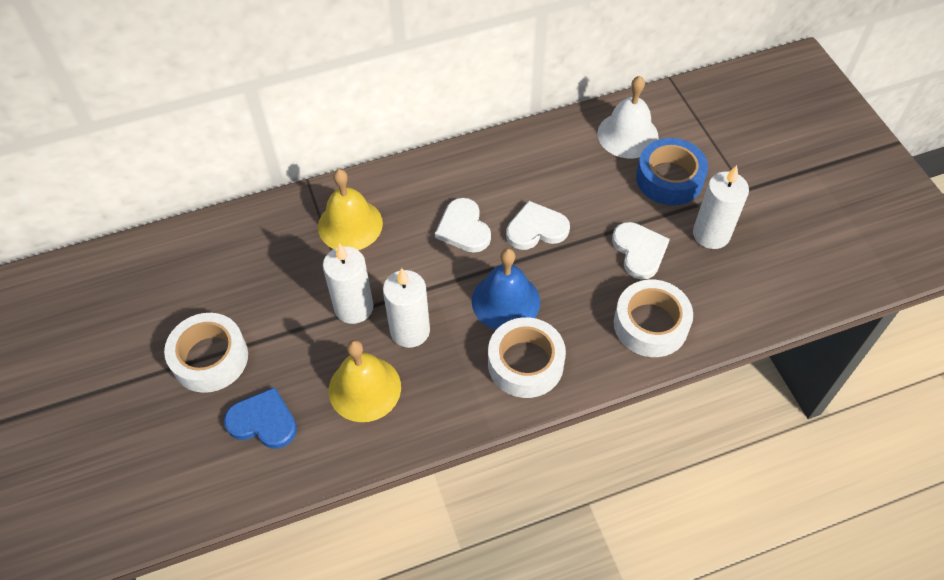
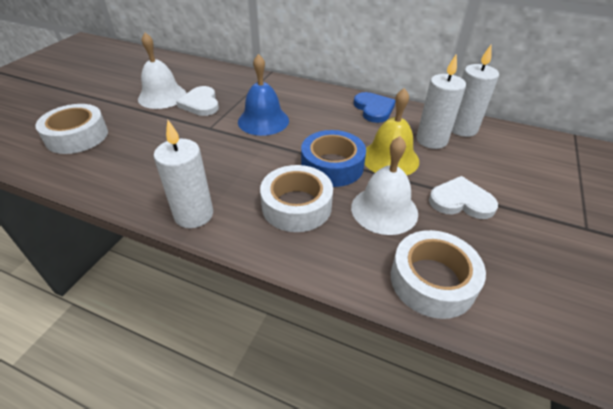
white bell: 1 -> 2
white heart: 3 -> 2
yellow bell: 2 -> 1

